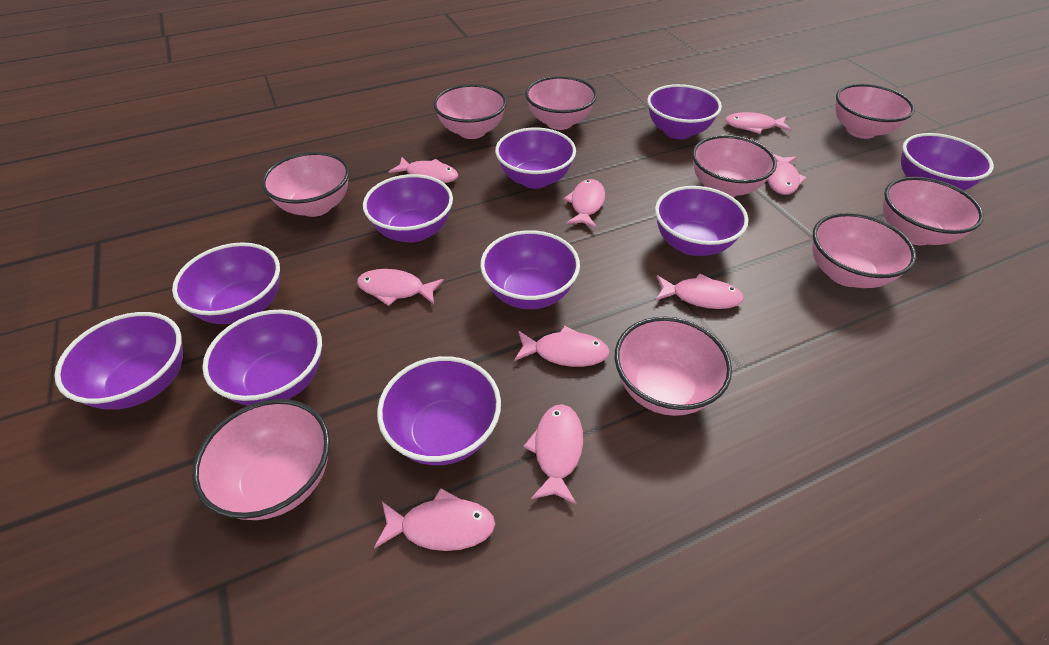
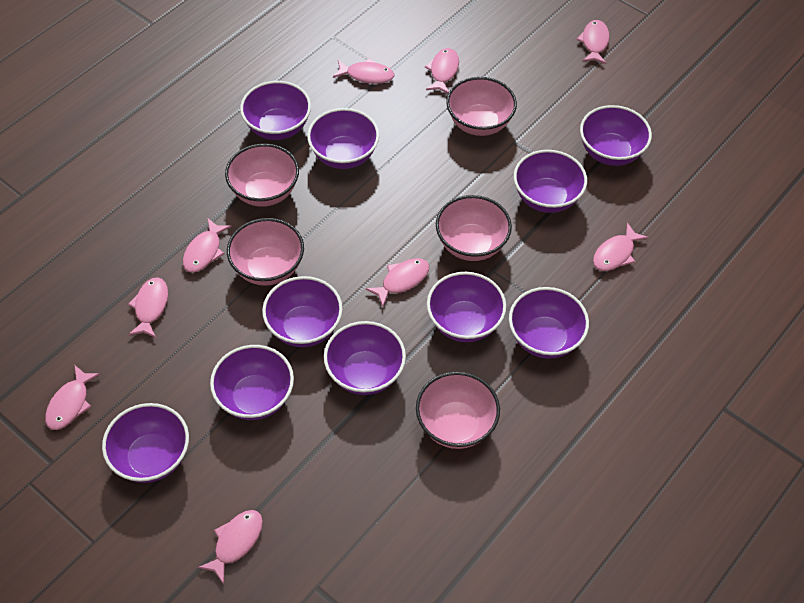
pink bowl: 9 -> 5

